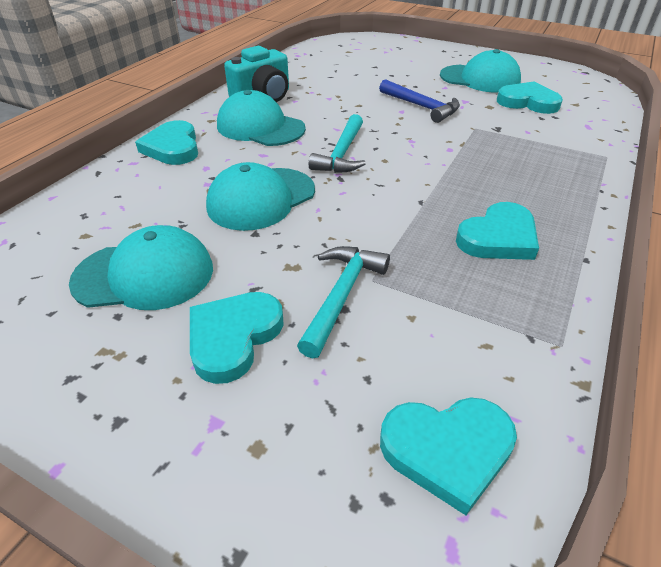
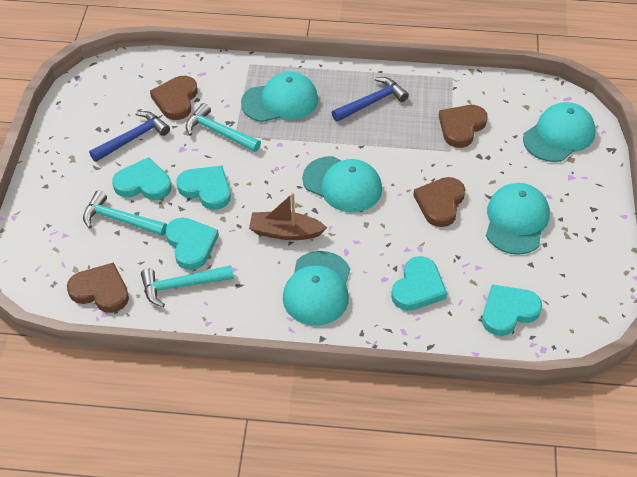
blue hammer: 1 -> 2
brown boat: 0 -> 1
brown heart: 0 -> 4
turquoise camera: 1 -> 0
turquoise cap: 4 -> 5
turquoise hammer: 2 -> 3

